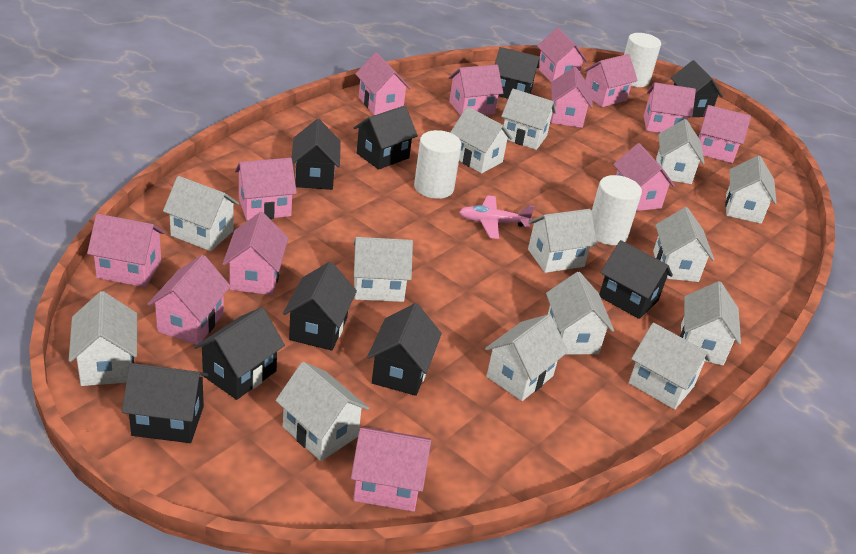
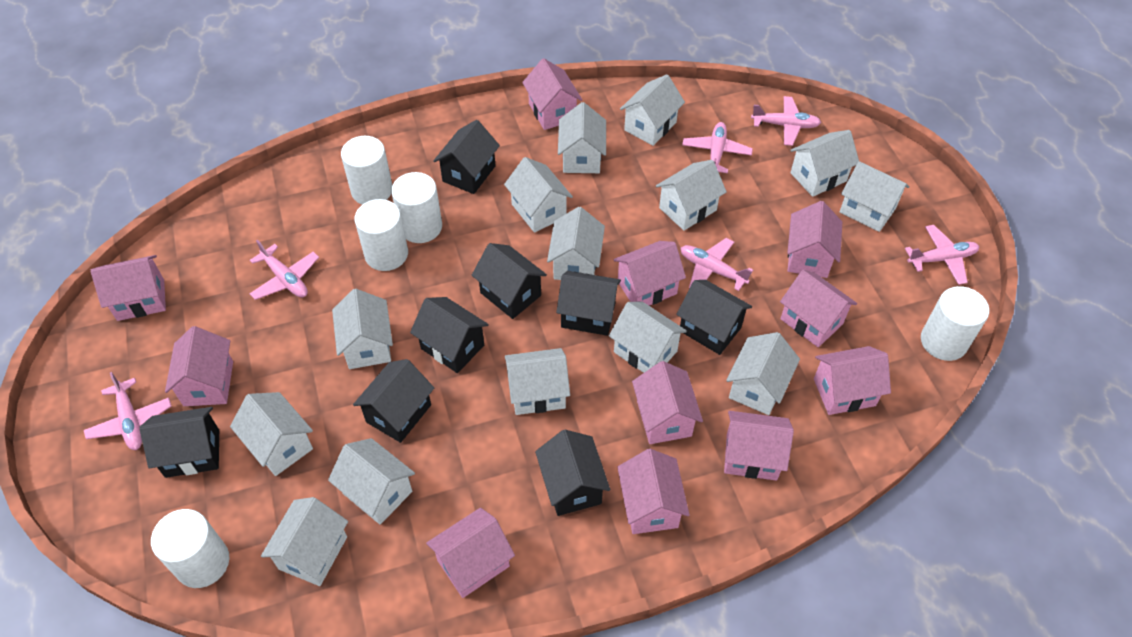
black house: 9 -> 8
pink house: 13 -> 11
pink plane: 1 -> 6
white cylinder: 3 -> 5

